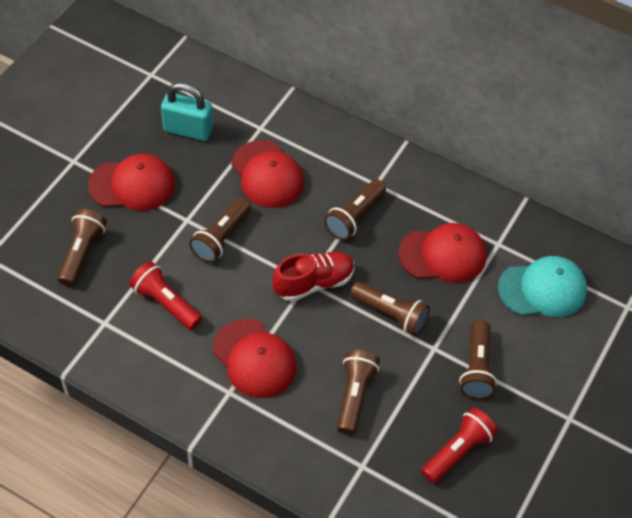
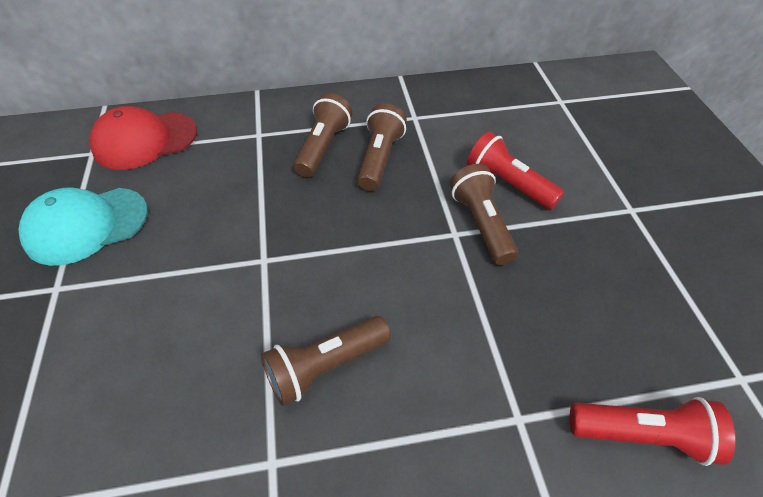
brown flashlight: 6 -> 4
red cap: 4 -> 1
red shoe: 1 -> 0
turquoise padlock: 1 -> 0

